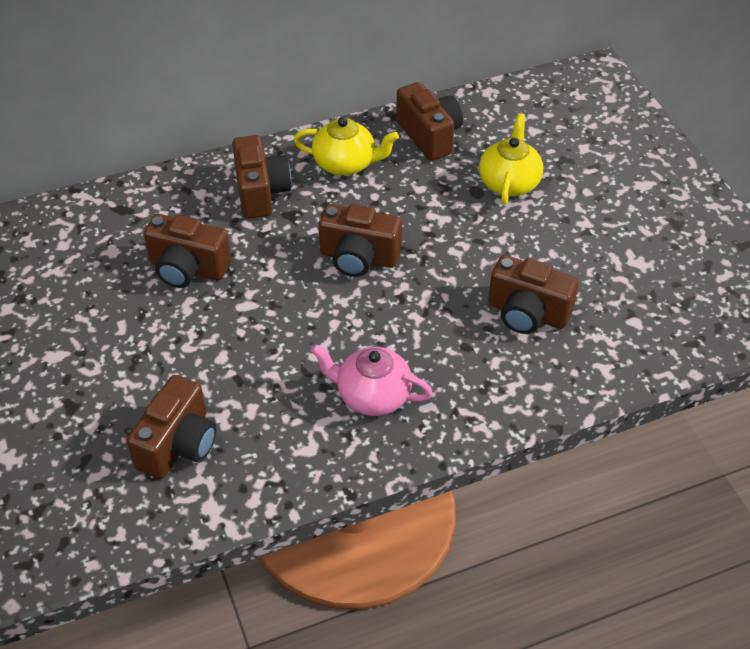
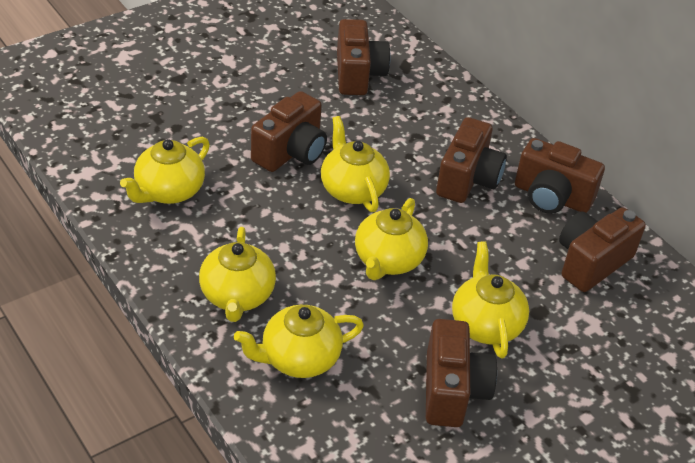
pink teapot: 1 -> 0
yellow teapot: 2 -> 6

